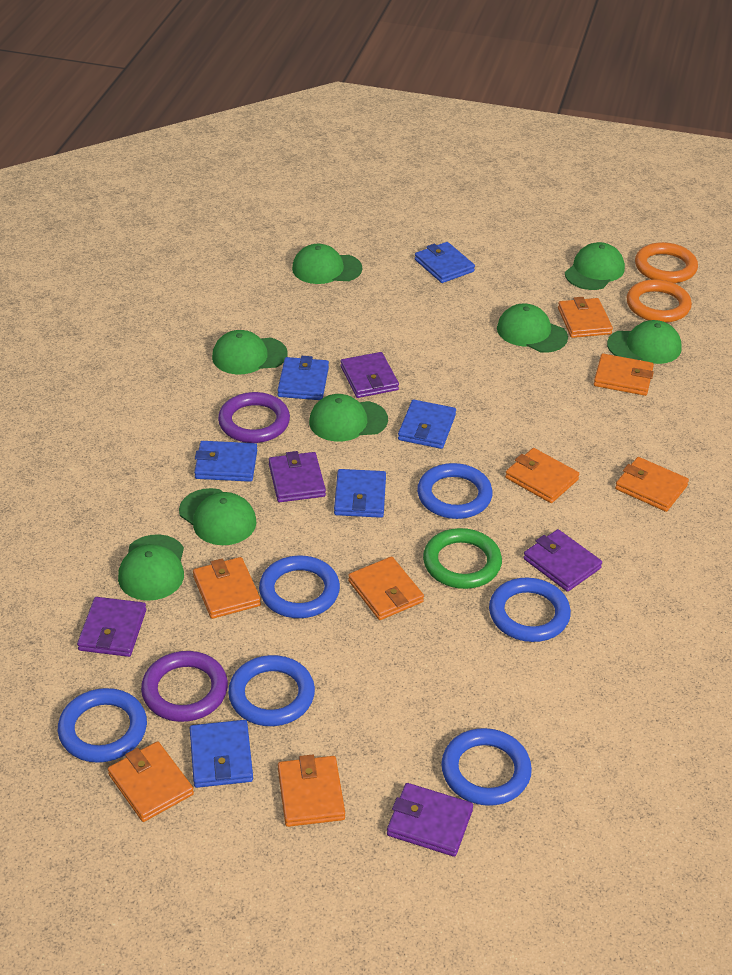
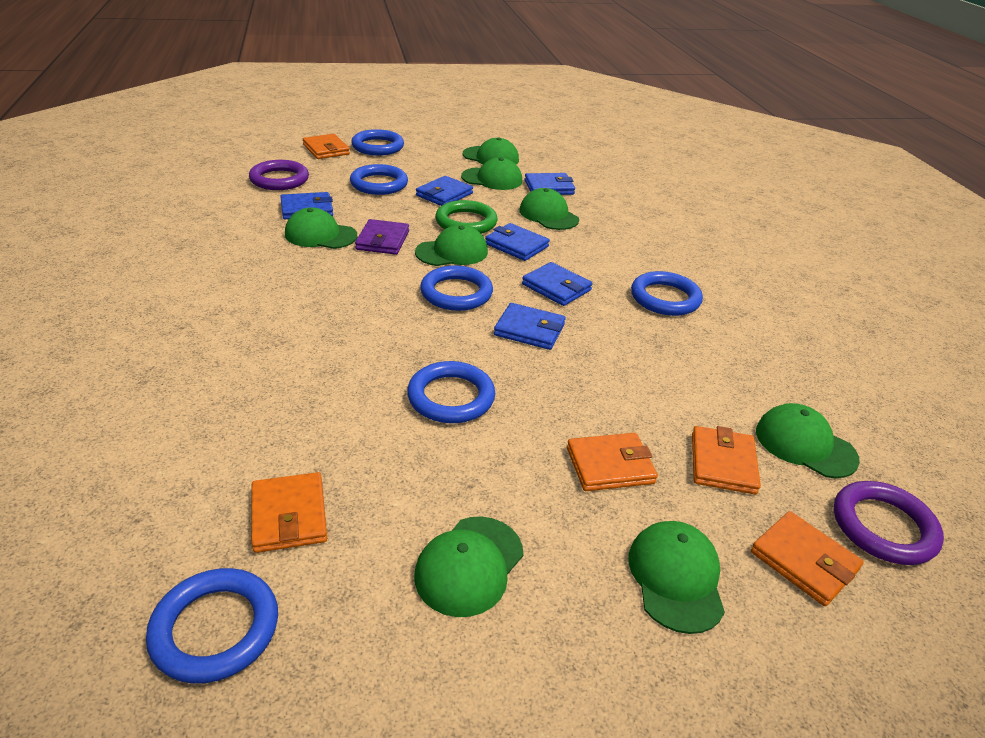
orange ring: 2 -> 0
orange wallet: 8 -> 5
purple wallet: 5 -> 1

